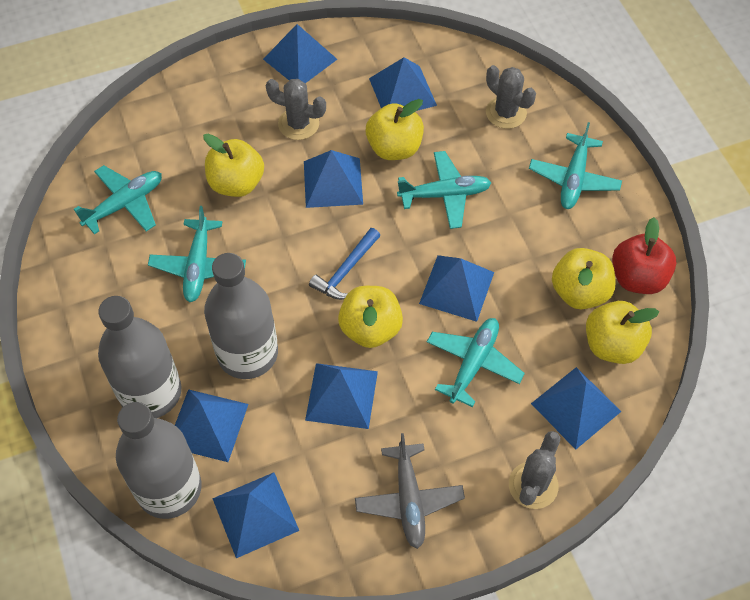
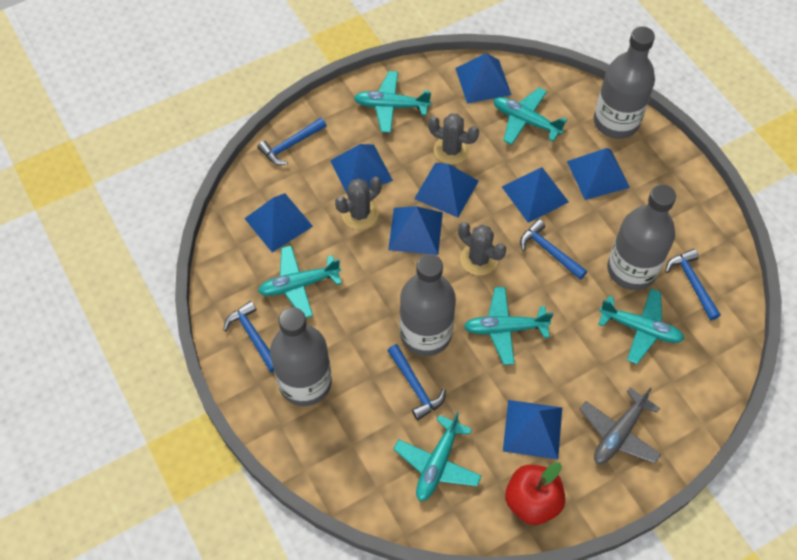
blue hammer: 1 -> 5
grey bottle: 3 -> 4
turquoise plane: 5 -> 6
yellow apple: 5 -> 0

